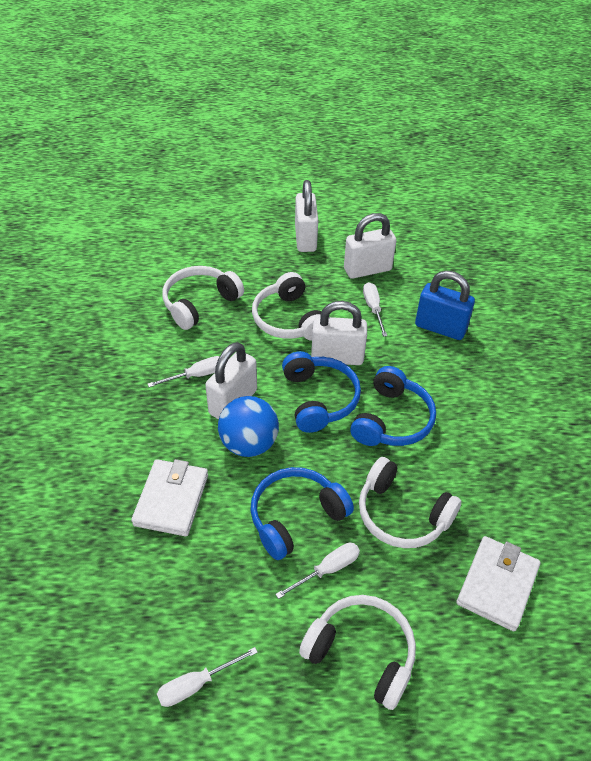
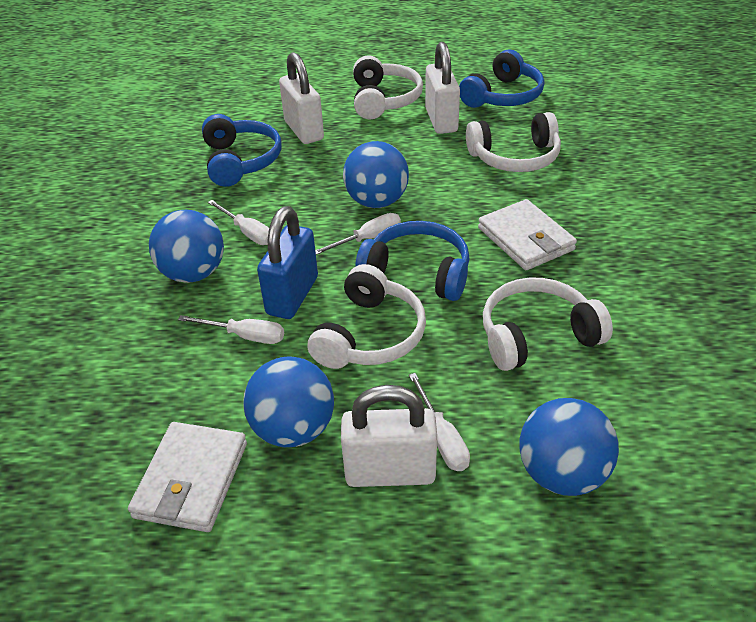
blue ball: 1 -> 4
white padlock: 4 -> 3

